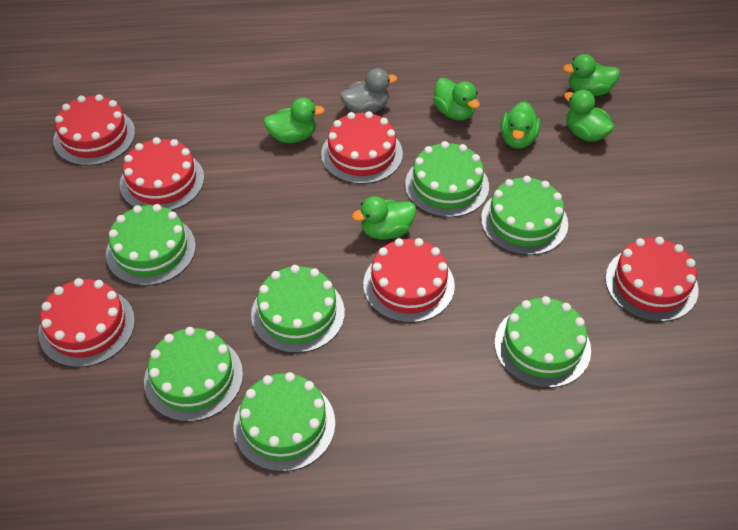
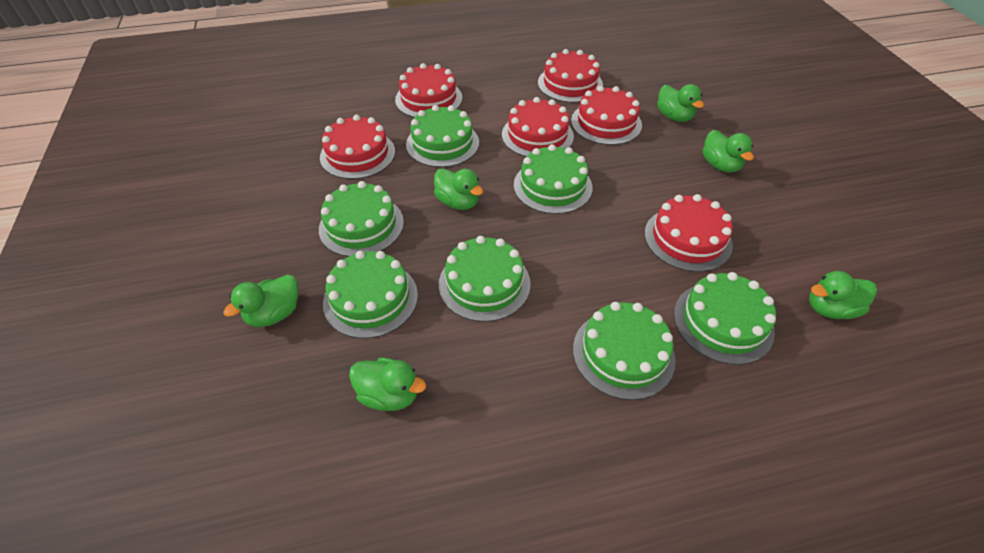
grey duck: 1 -> 0

